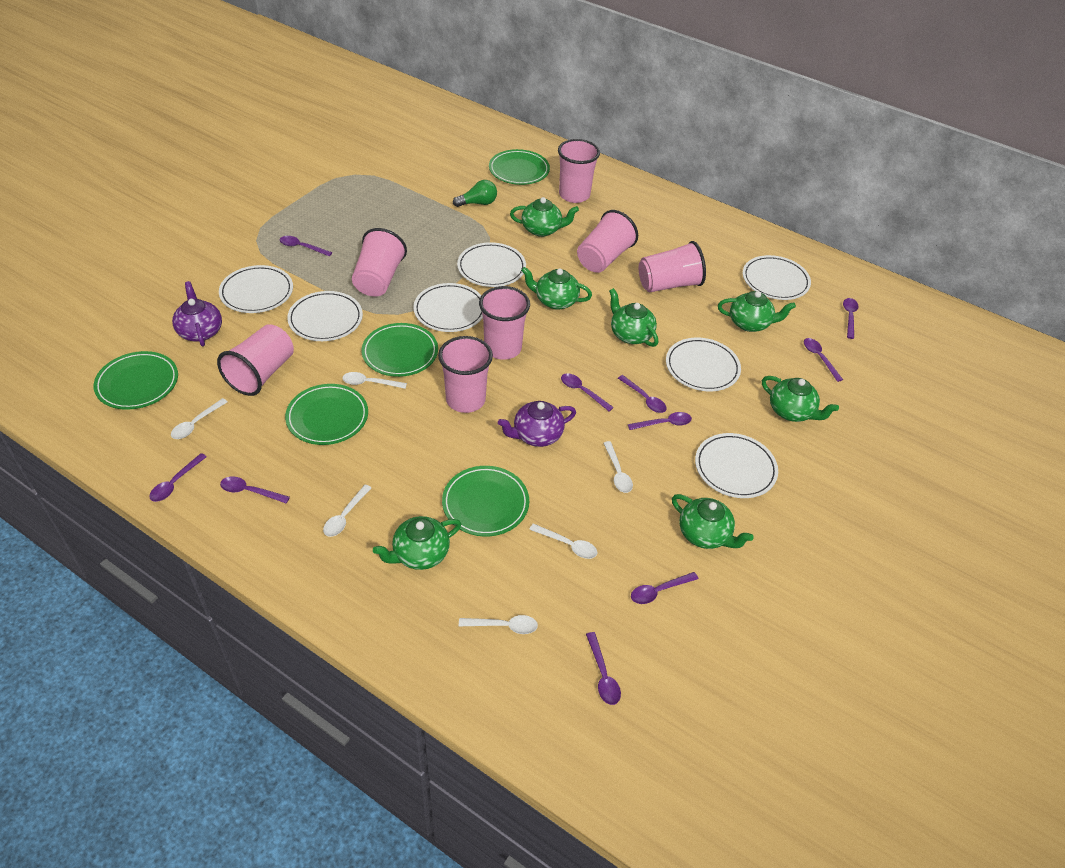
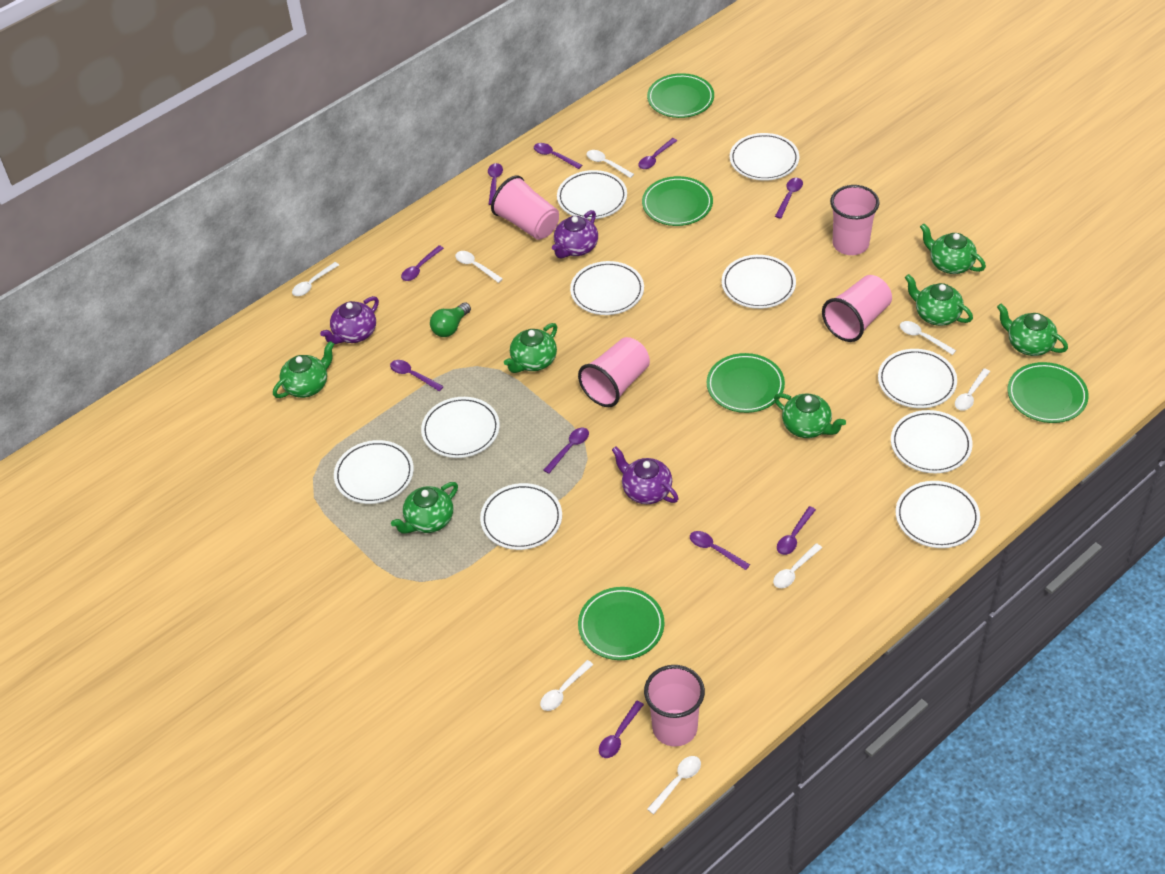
pink cup: 7 -> 5
purple teapot: 2 -> 3
white plate: 7 -> 10
white spoon: 6 -> 8

